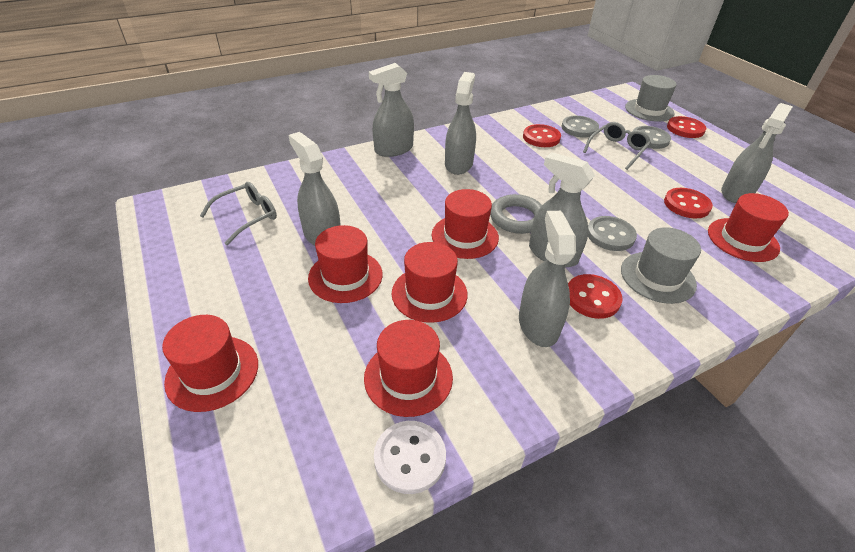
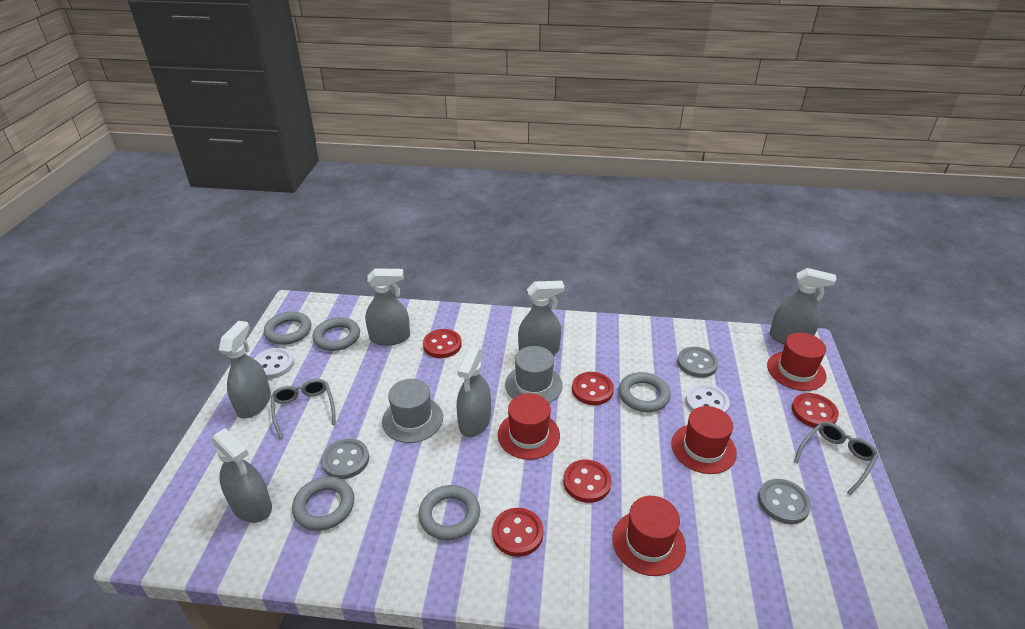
grey ring: 1 -> 5
red button: 4 -> 5
red hat: 6 -> 4
white button: 1 -> 2

